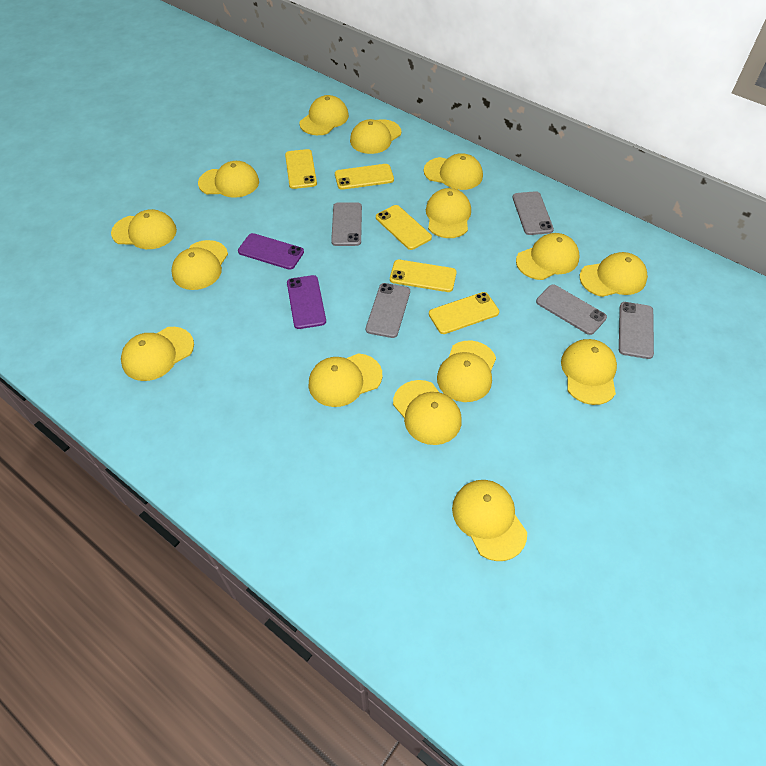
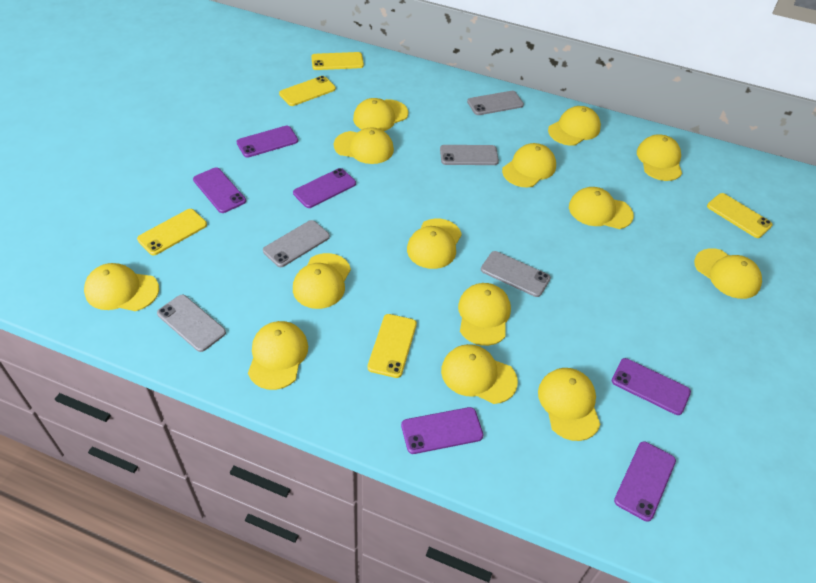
purple phone: 2 -> 6
yellow cap: 15 -> 14

